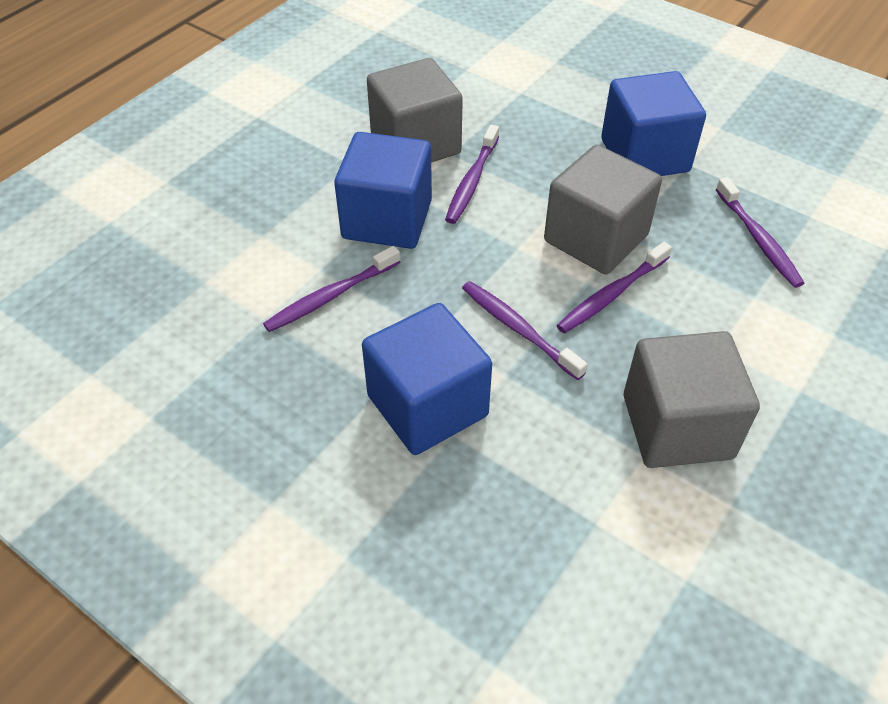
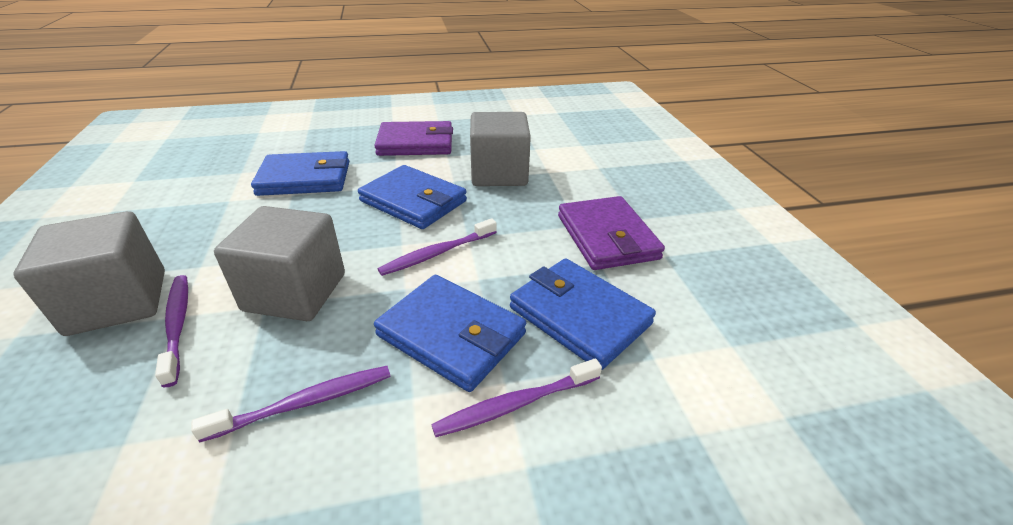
blue cube: 3 -> 0
blue wallet: 0 -> 4
purple toothbrush: 5 -> 4
purple wallet: 0 -> 2

